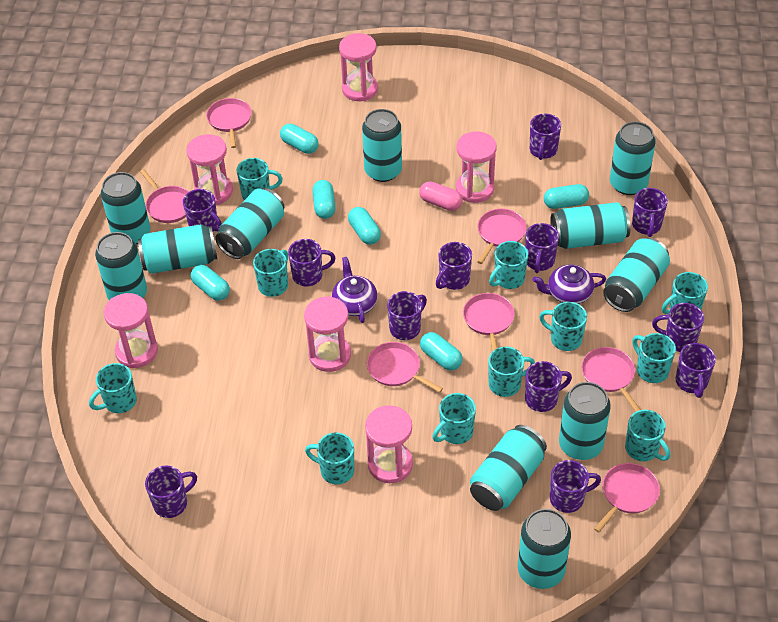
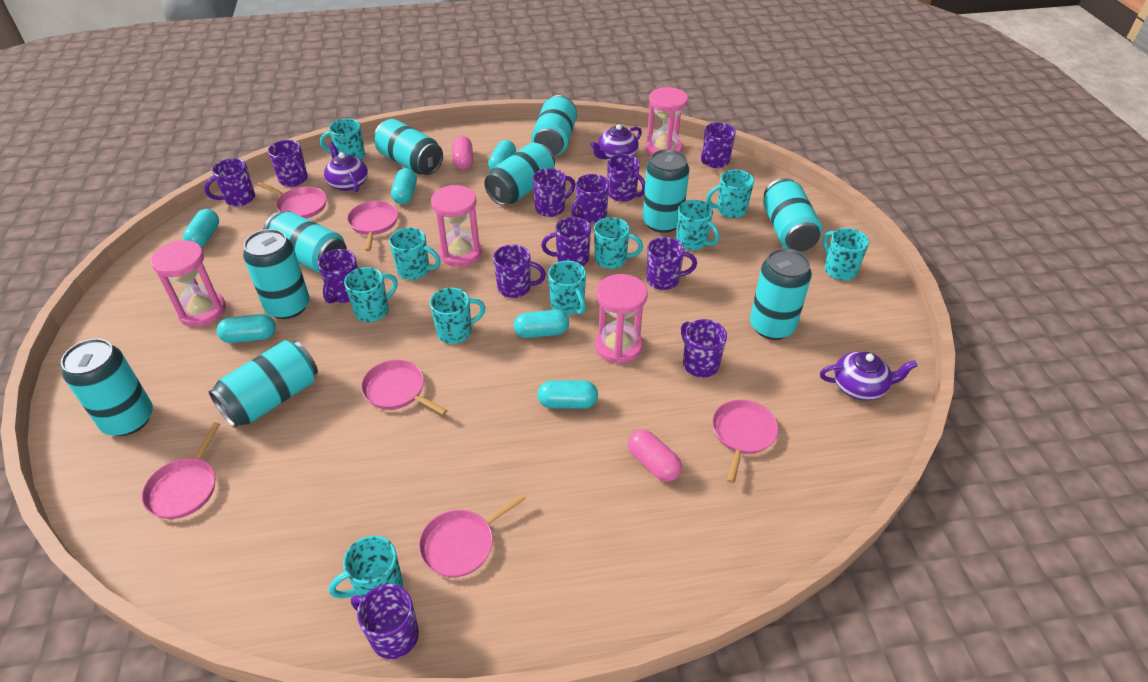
pink capsule: 1 -> 2
pink hourglass: 6 -> 4
pink pan: 7 -> 6
purple teapot: 2 -> 3
turquoise can: 11 -> 10
turquoise mug: 11 -> 10

